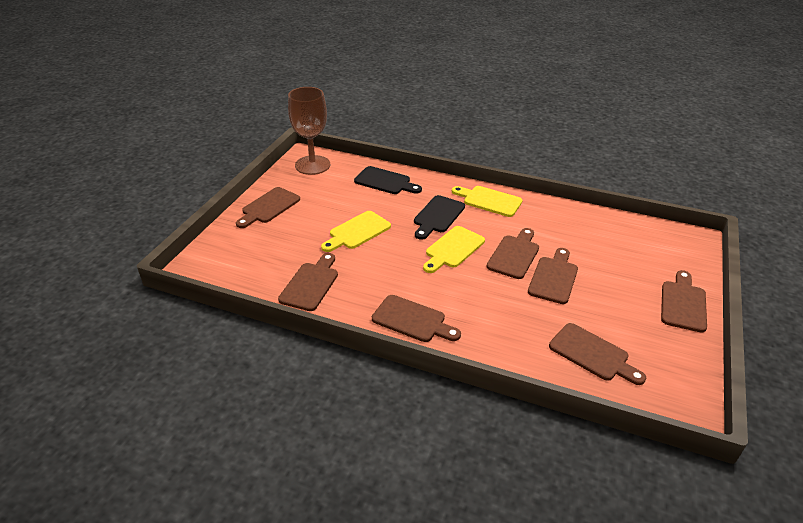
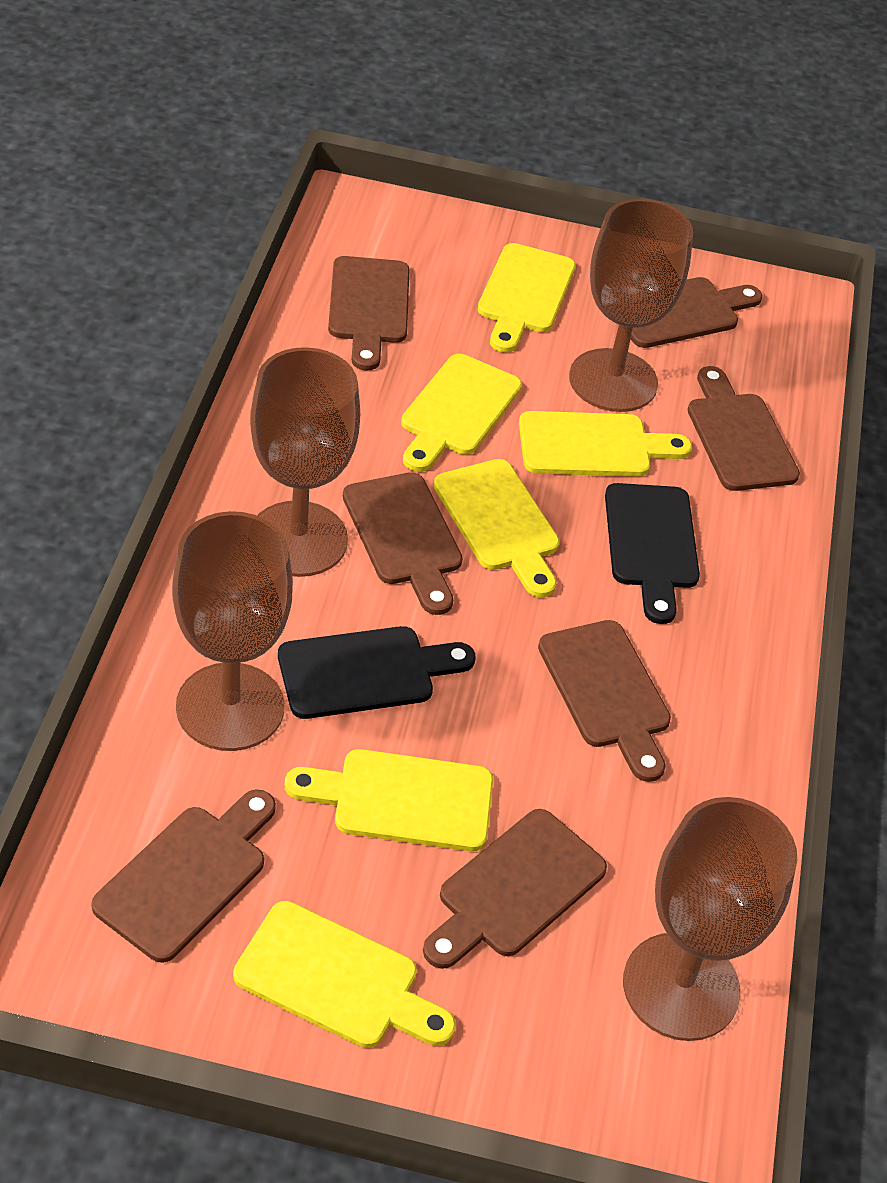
brown goblet: 1 -> 4
yellow cutting board: 3 -> 6

